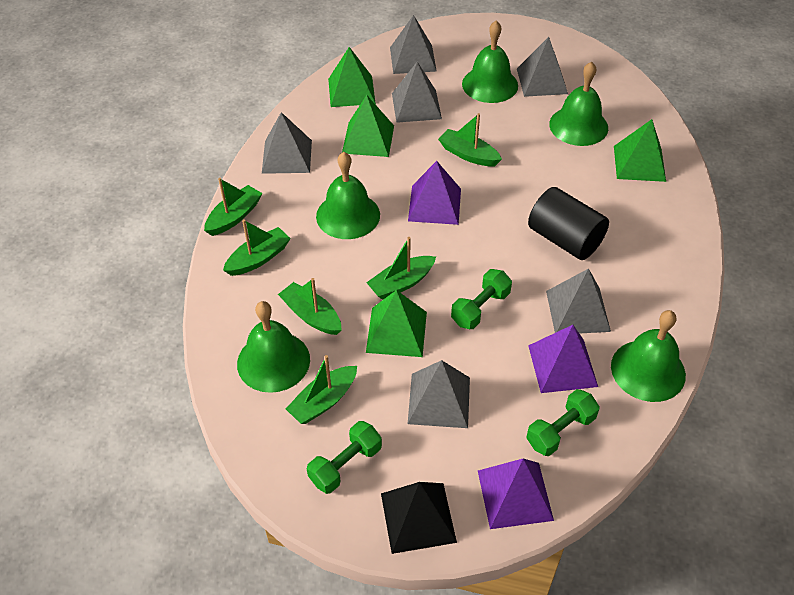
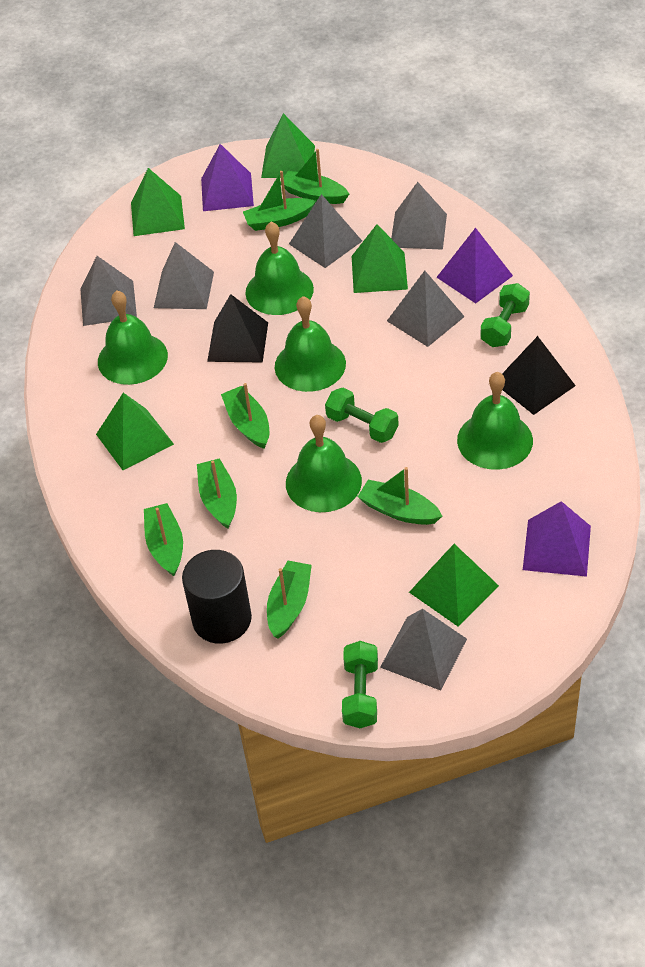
black pyramid: 1 -> 2
green boat: 6 -> 7
green pyramid: 4 -> 5

